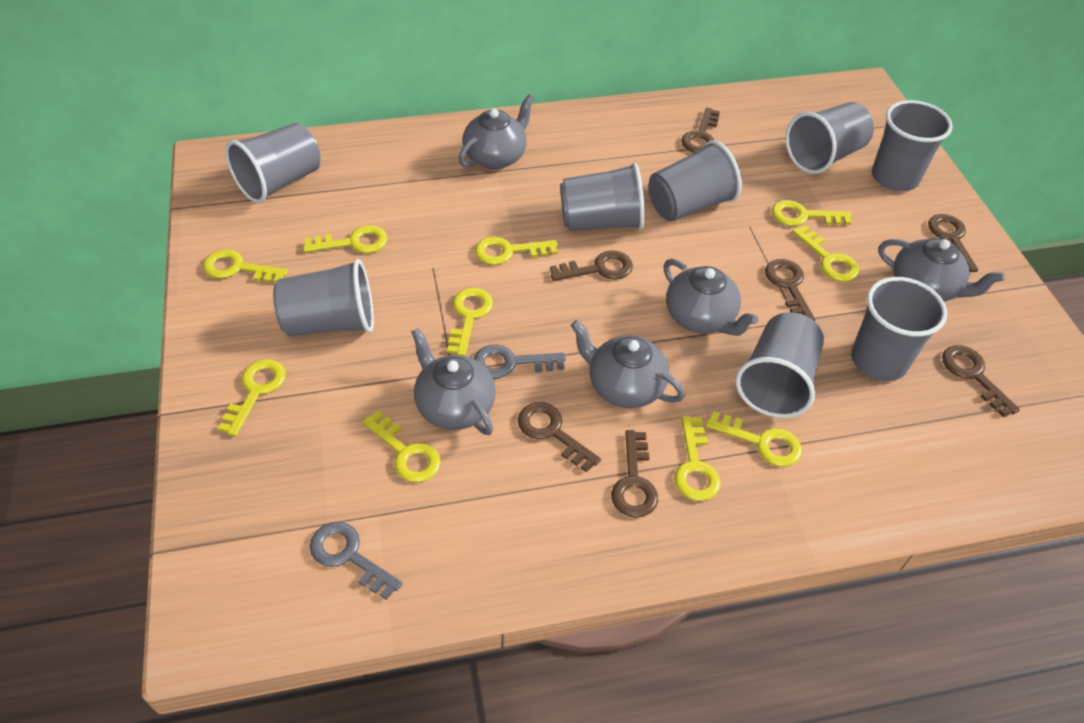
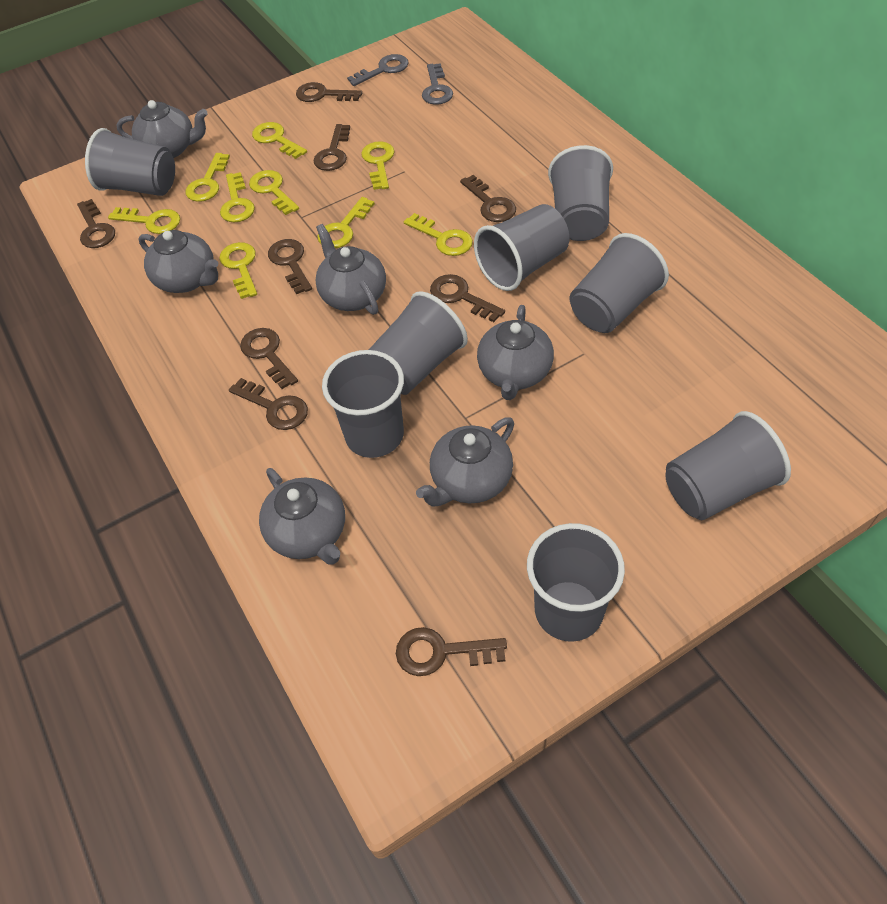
brown key: 7 -> 9
grey teapot: 5 -> 6
yellow key: 10 -> 9

